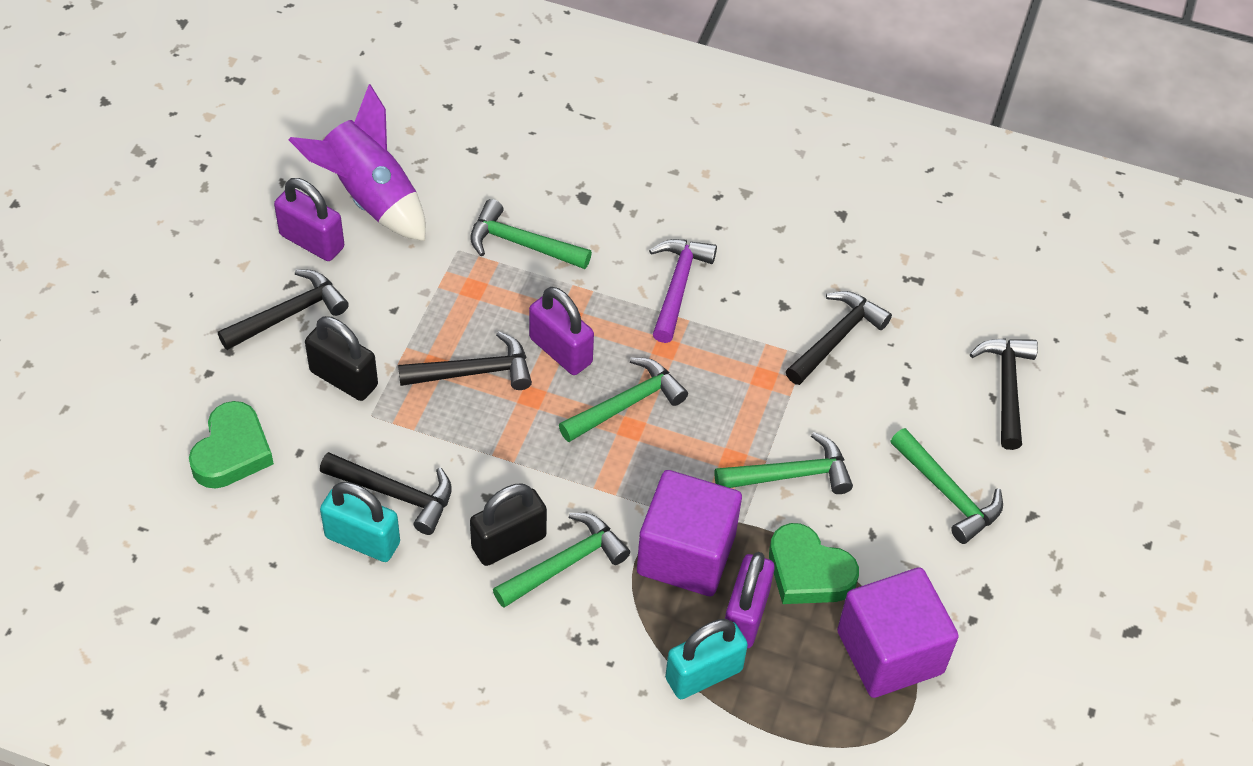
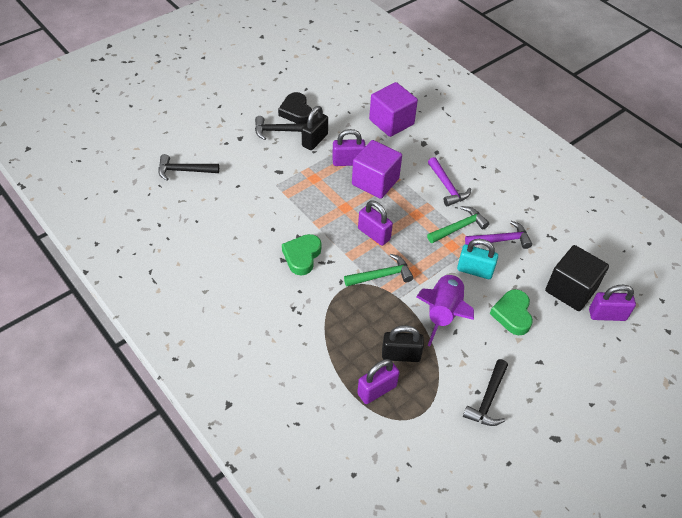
black cube: 0 -> 1
black hammer: 5 -> 3
black heart: 0 -> 1
green hammer: 5 -> 2
purple hammer: 1 -> 2
purple padlock: 3 -> 4
turquoise padlock: 2 -> 1

